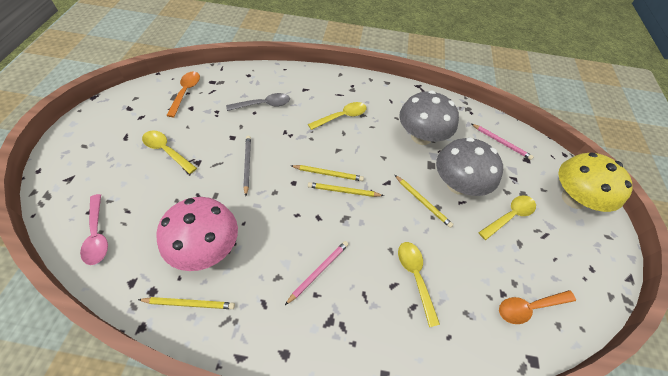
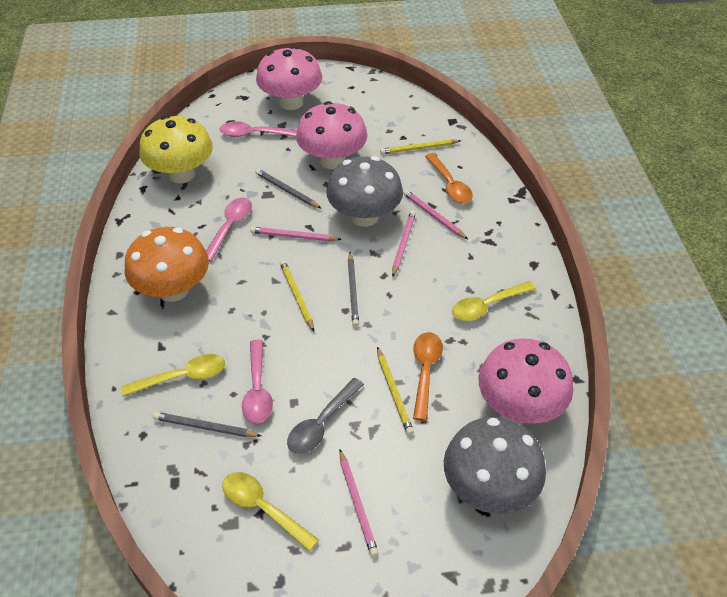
grey pencil: 1 -> 3
orange mushroom: 0 -> 1
pink mushroom: 1 -> 3
pink pencil: 2 -> 4
pink spoon: 1 -> 3
yellow pencil: 4 -> 3
yellow spoon: 4 -> 3

